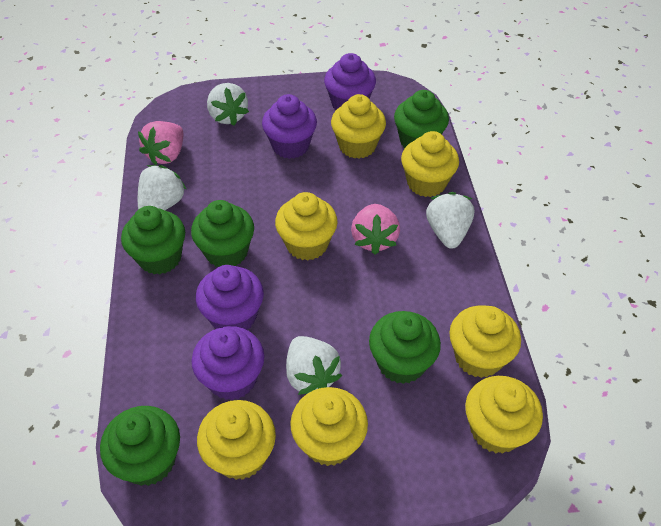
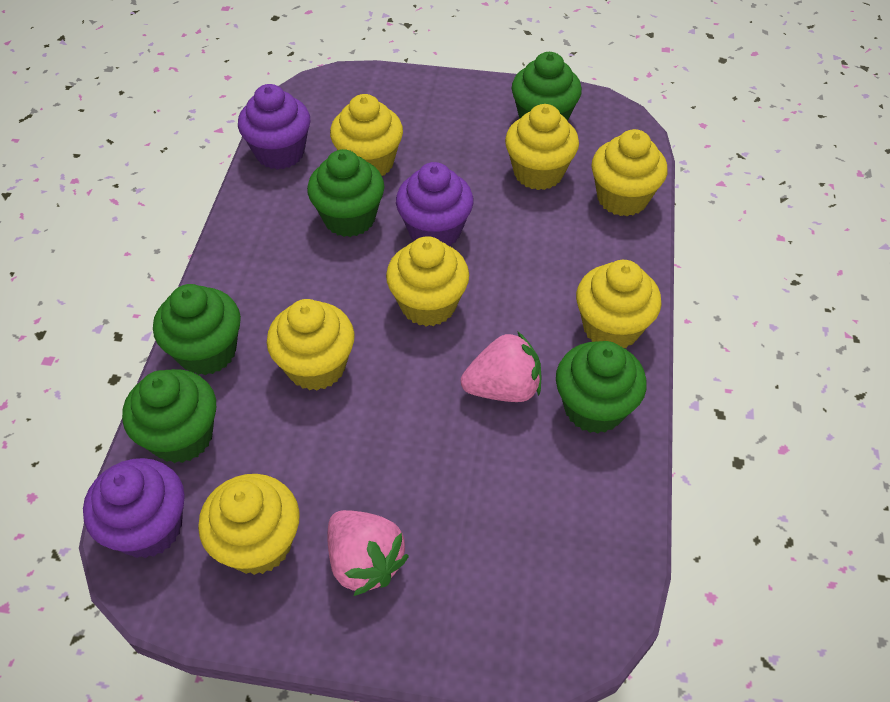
purple cupcake: 4 -> 3
white strawberry: 4 -> 0

